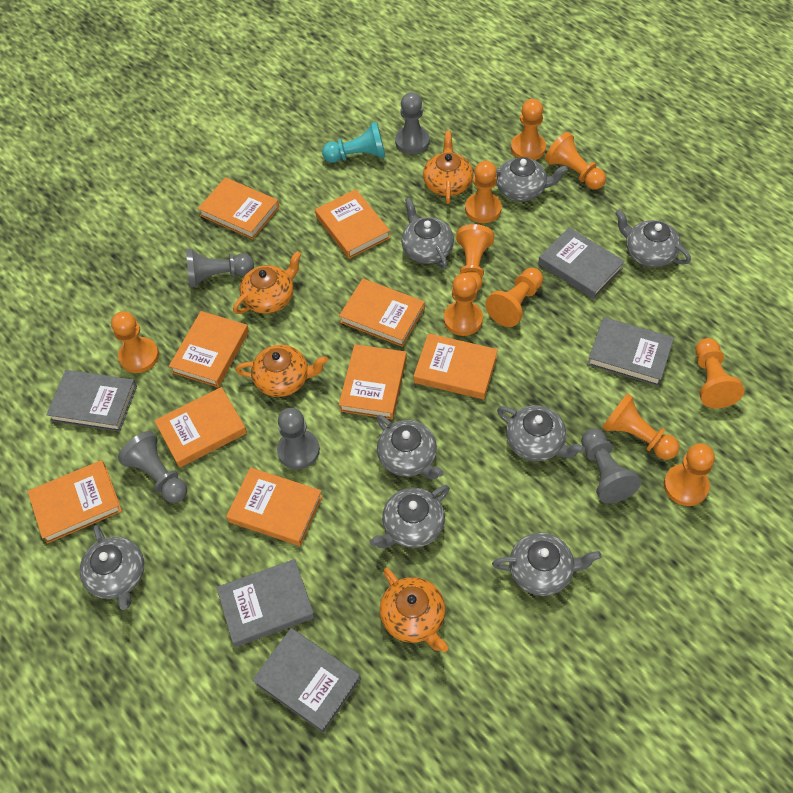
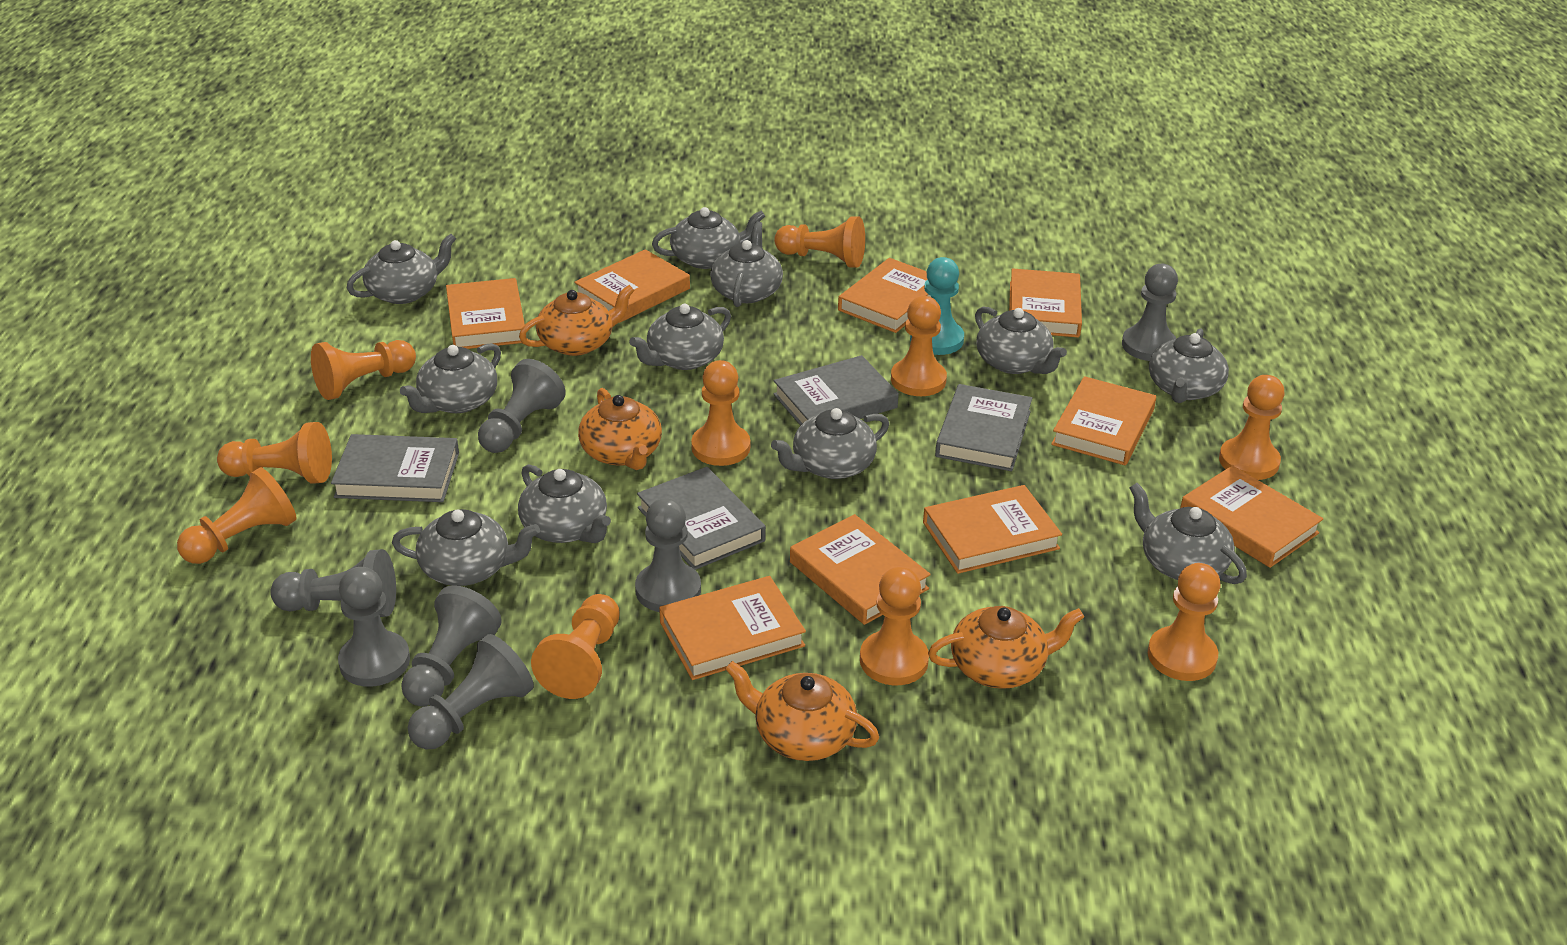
grey book: 5 -> 4
grey pawn: 5 -> 7
grey teapot: 8 -> 11

